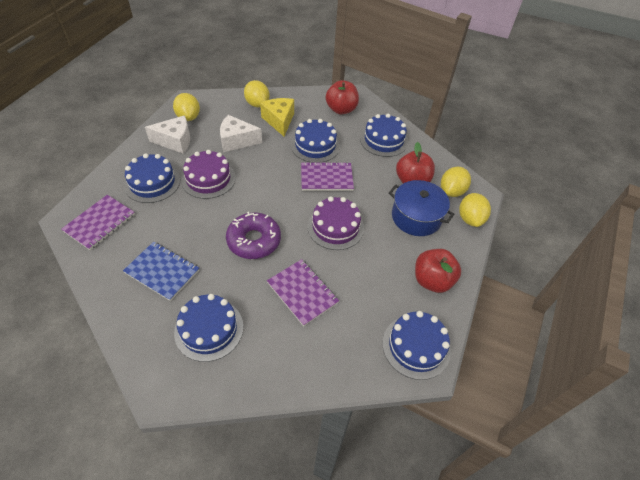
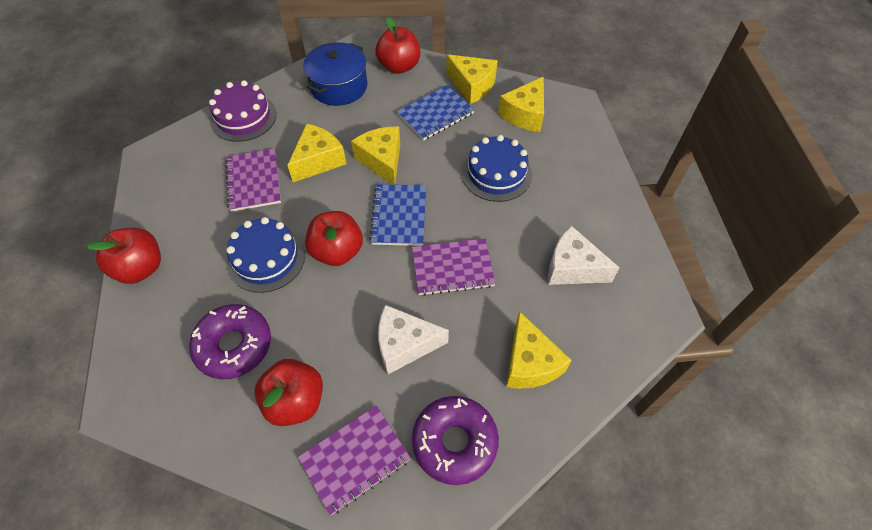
blue cake: 5 -> 2
blue notebook: 1 -> 2
purple cake: 2 -> 1
purple donut: 1 -> 2
red apple: 3 -> 4
yellow cheese: 1 -> 5
yellow lemon: 4 -> 0

